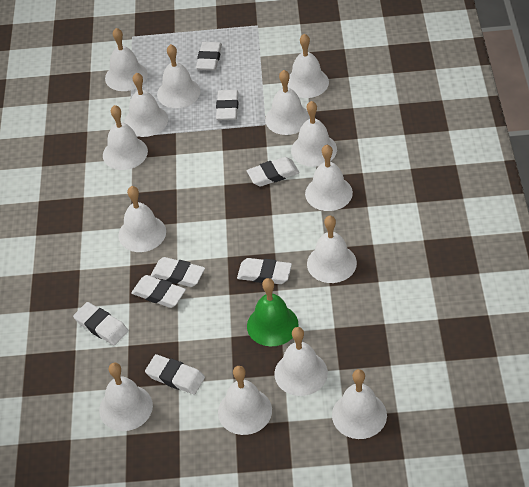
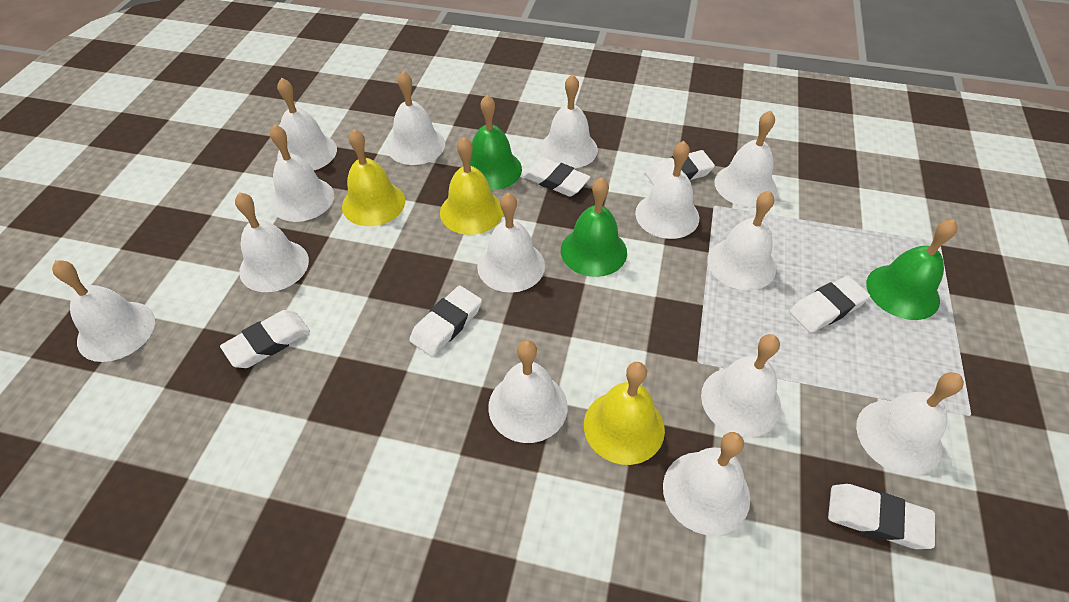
green bell: 1 -> 3
white eraser: 8 -> 6
yellow bell: 0 -> 3

